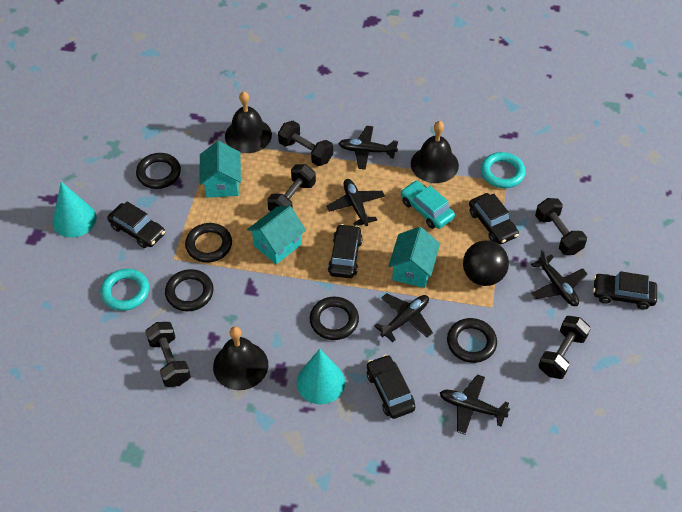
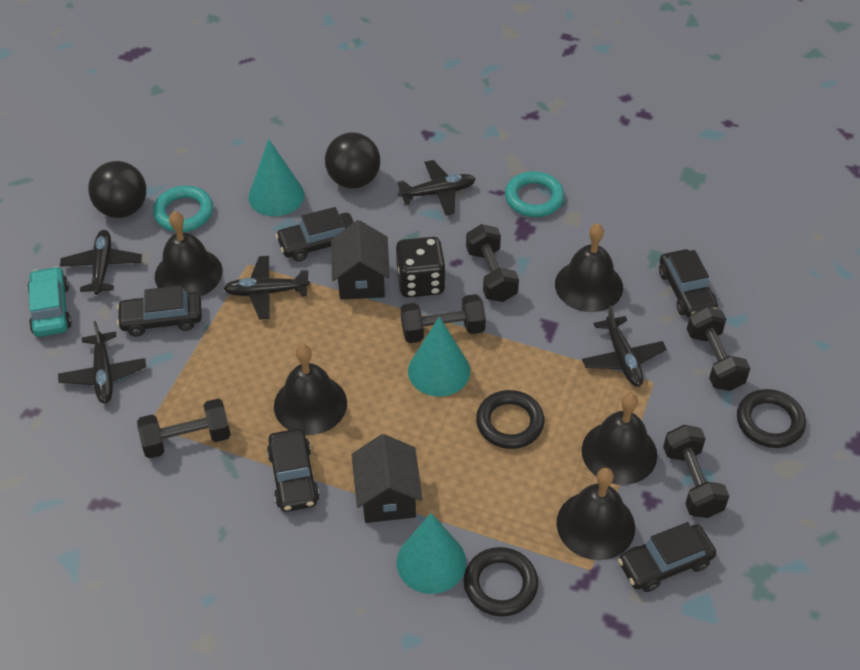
black ball: 1 -> 2
black bell: 3 -> 5
black dice: 0 -> 1
black house: 0 -> 2
black ring: 5 -> 3
turquoise cone: 2 -> 3
turquoise house: 3 -> 0

